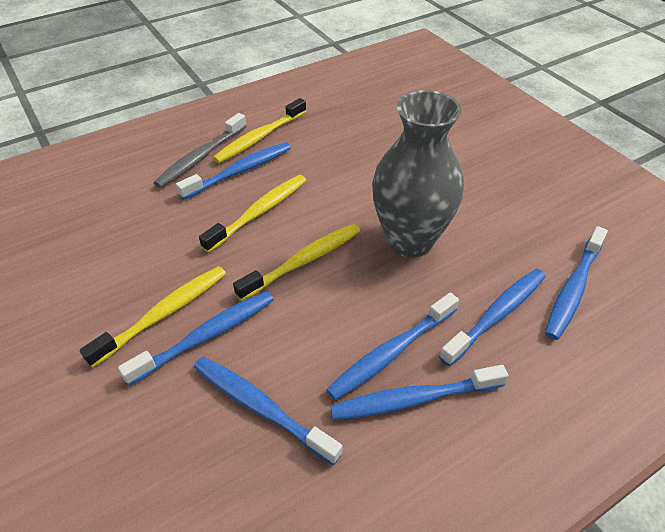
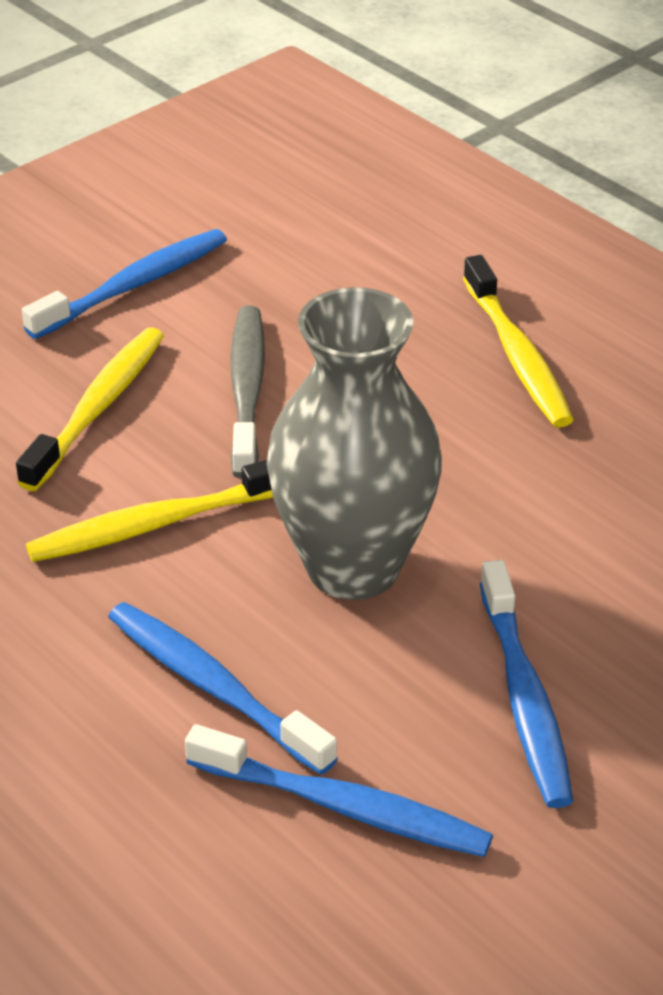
blue toothbrush: 7 -> 4
yellow toothbrush: 4 -> 3

